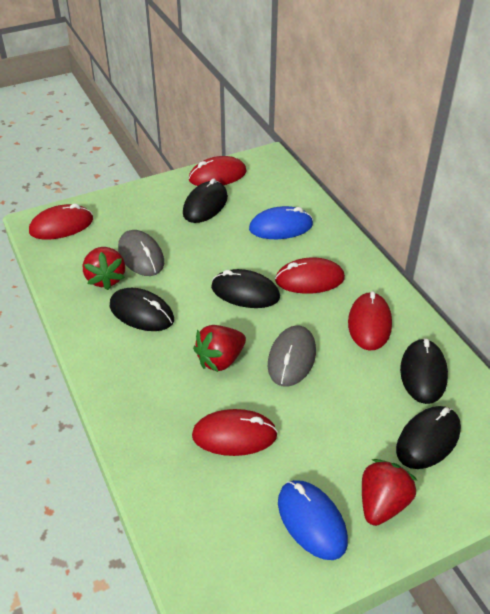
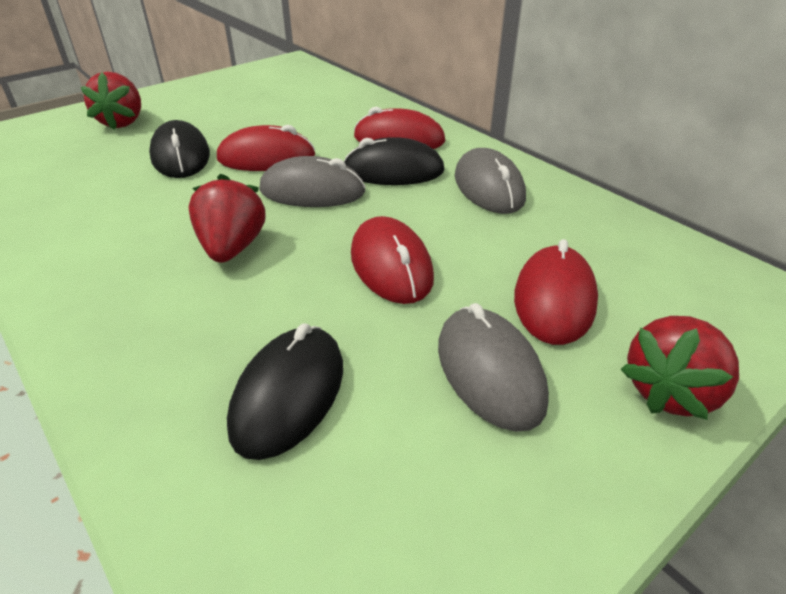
black mouse: 5 -> 3
blue mouse: 2 -> 0
grey mouse: 2 -> 3
red mouse: 5 -> 4

